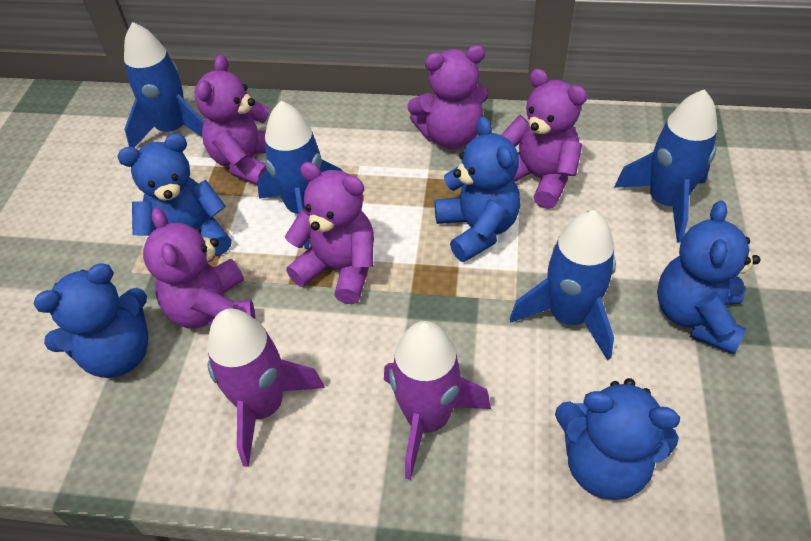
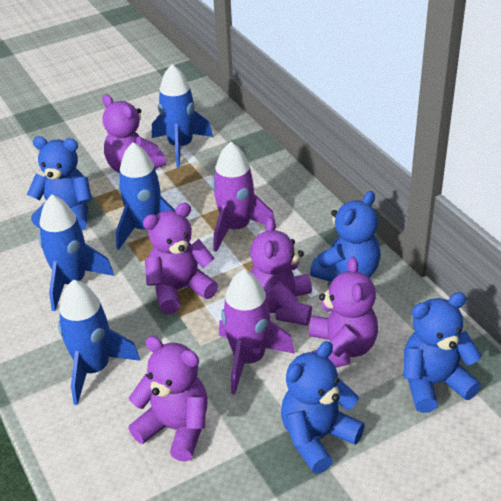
blue teddy bear: 5 -> 4

